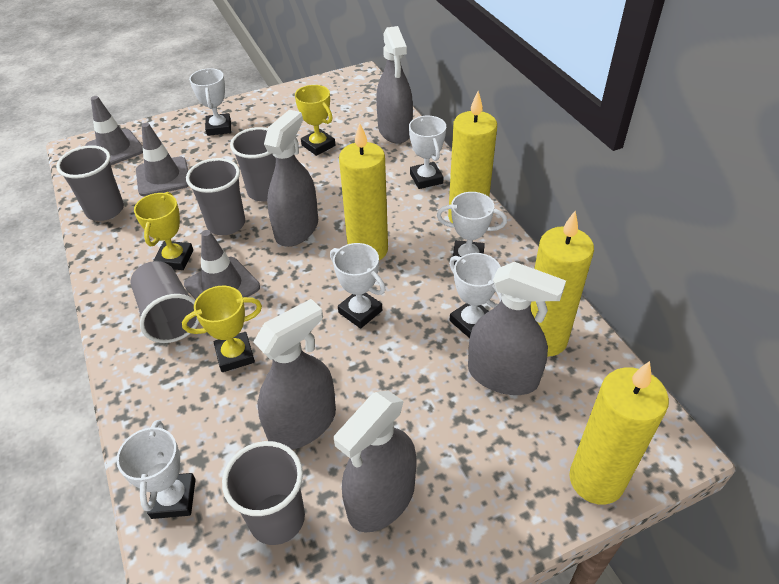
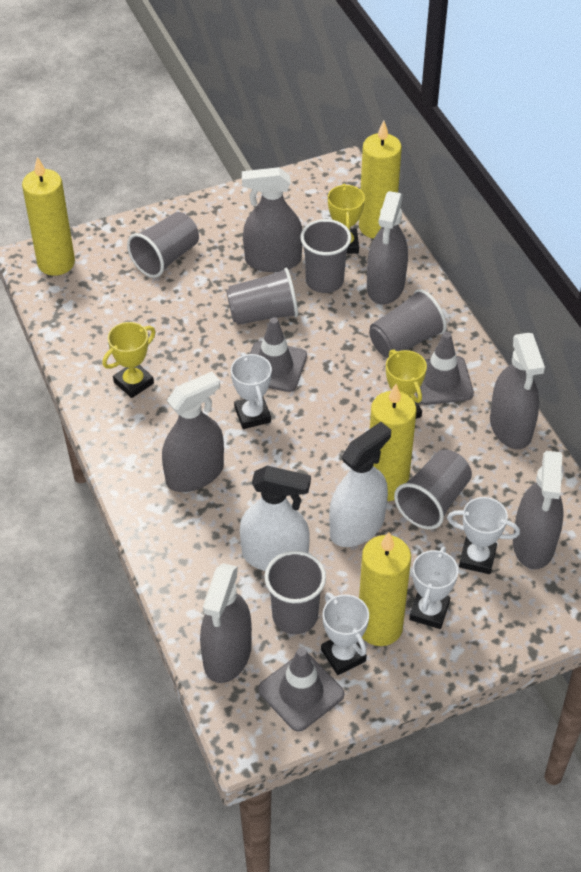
grey cup: 5 -> 6
grey spray bottle: 5 -> 6
white spray bottle: 0 -> 2
white trophy: 6 -> 4

